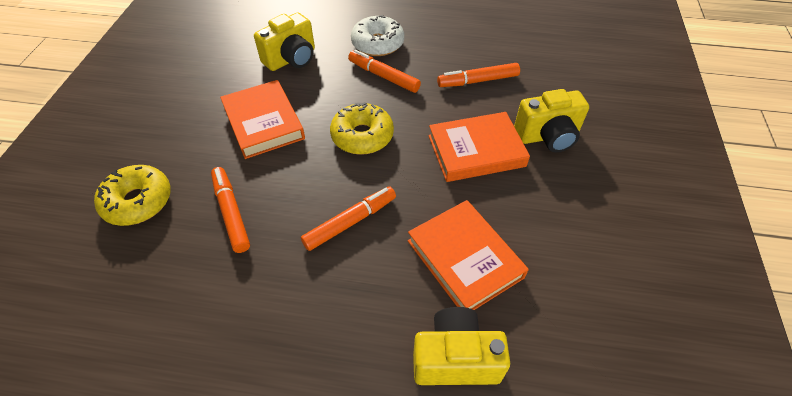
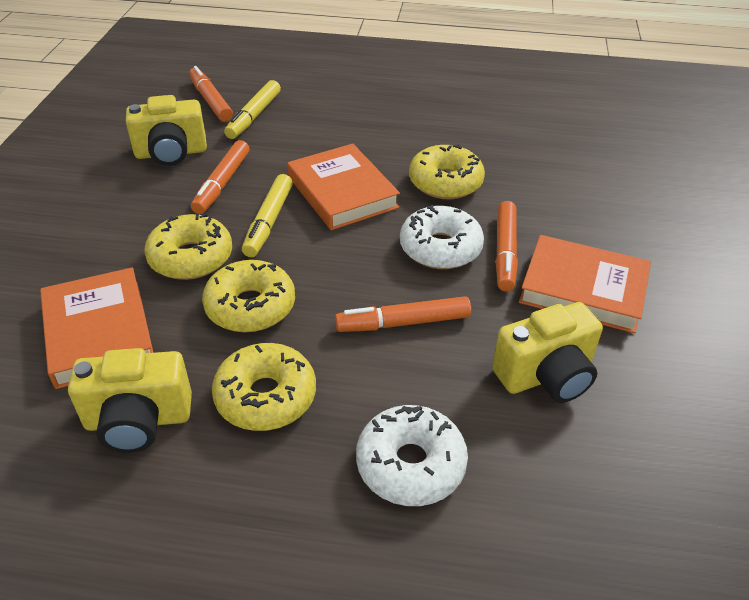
white donut: 1 -> 2
yellow donut: 2 -> 4
yellow marker: 0 -> 2

